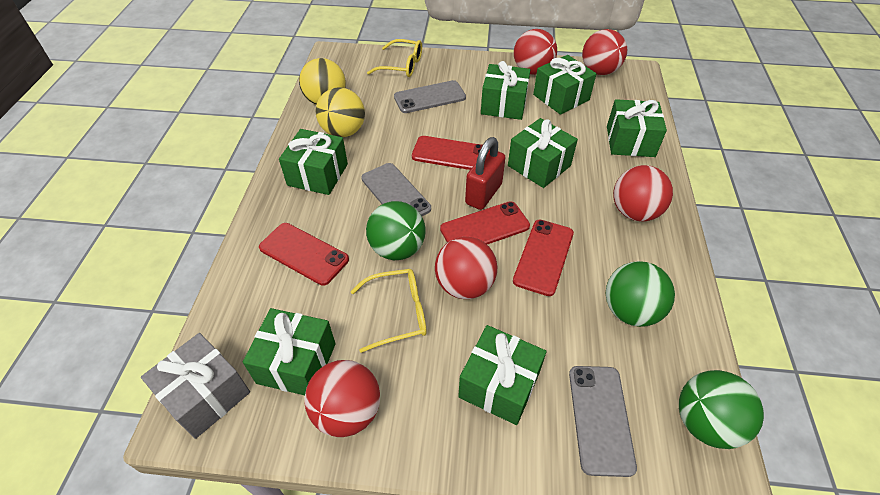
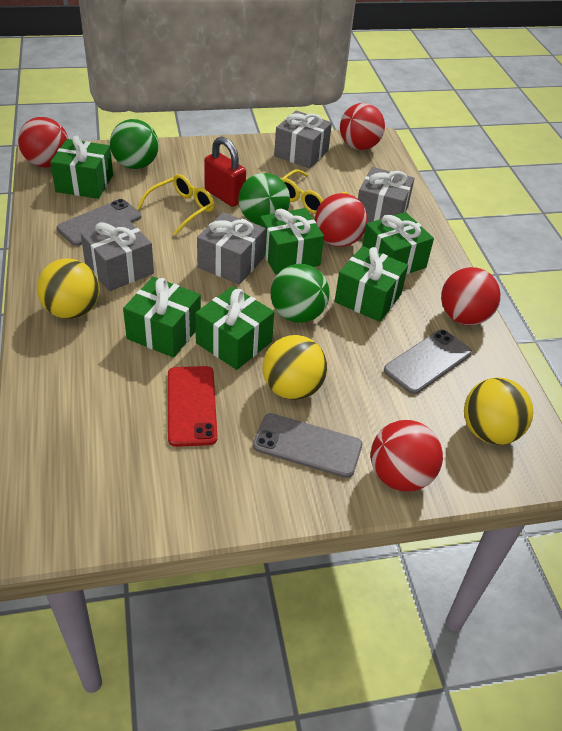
green gift: 7 -> 6
grey gift: 1 -> 4
red phone: 4 -> 1
yellow ball: 2 -> 3

